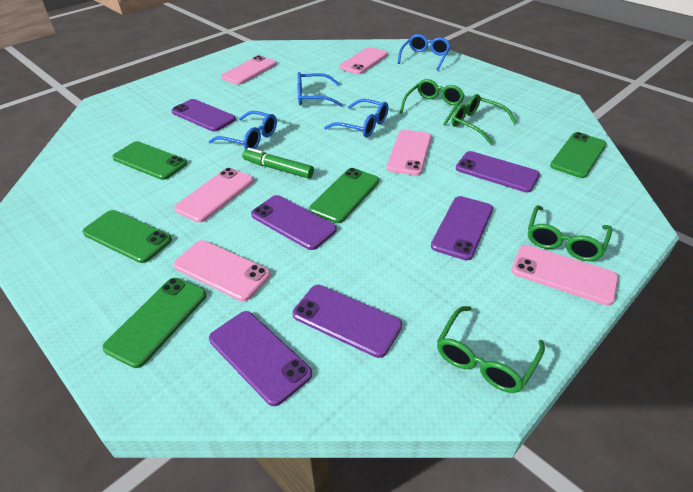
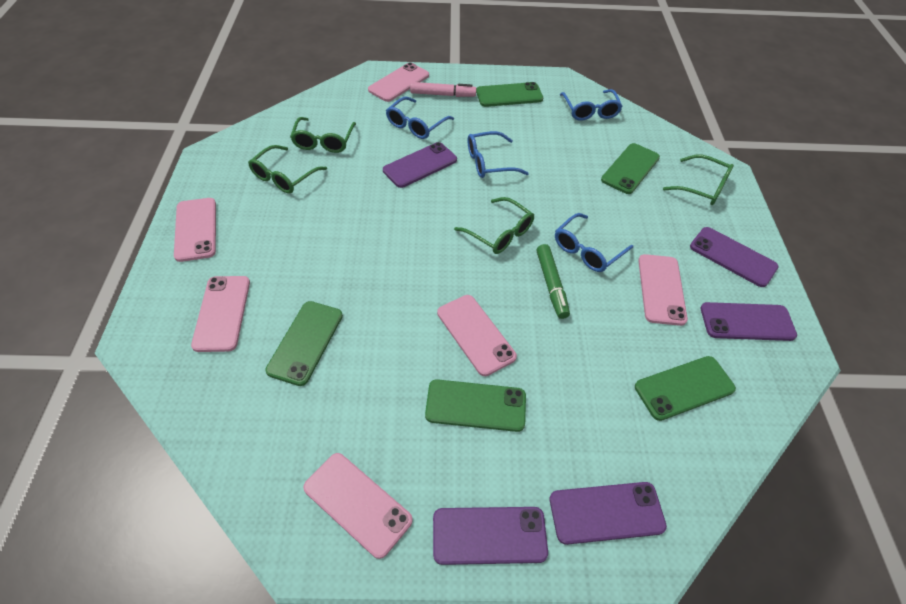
pink marker: 0 -> 1
purple phone: 6 -> 5

